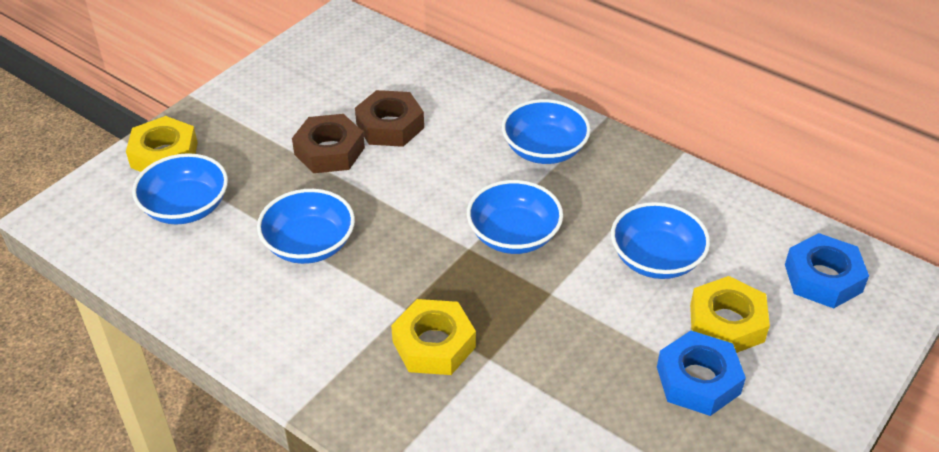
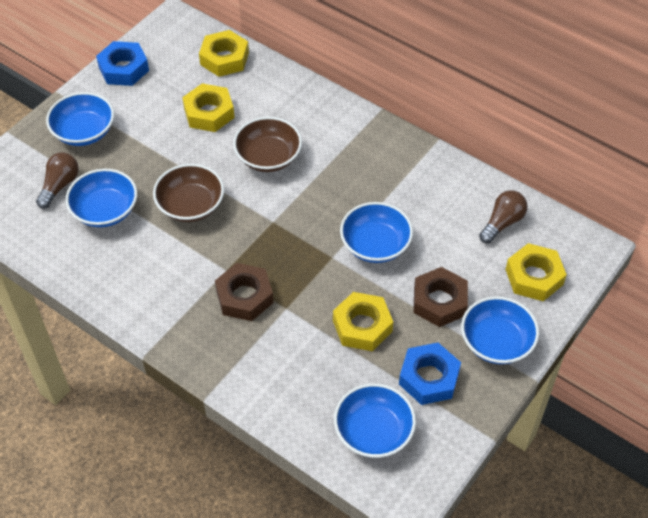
brown bowl: 0 -> 2
brown light bulb: 0 -> 2
yellow nut: 3 -> 4

